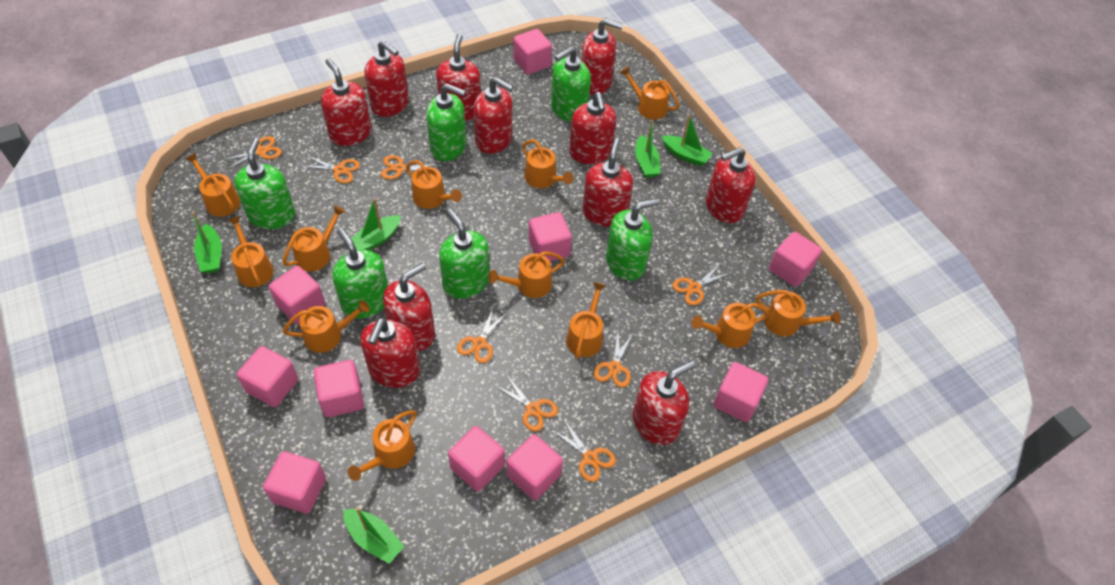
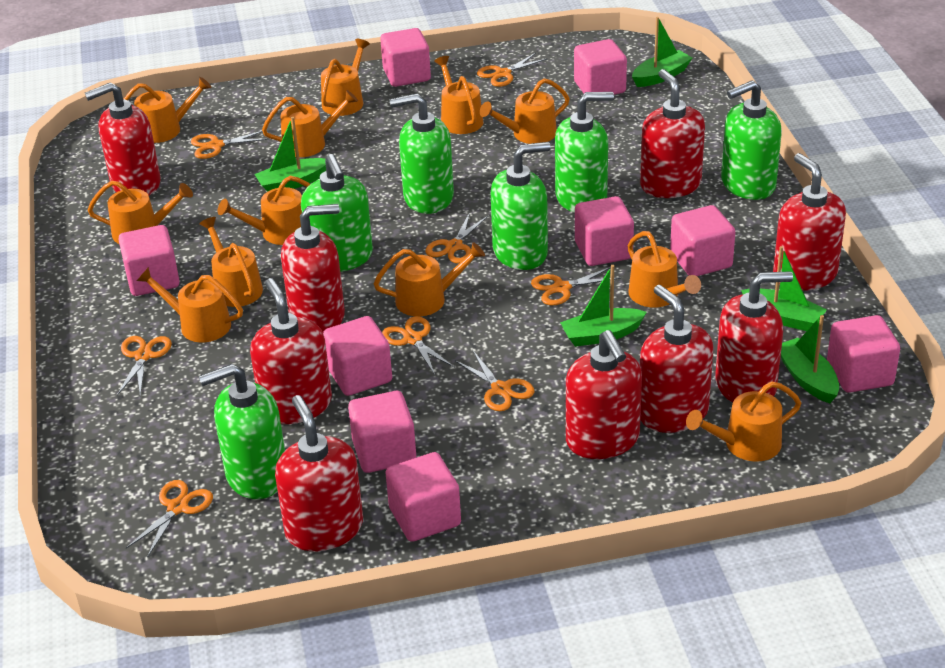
pink cube: 10 -> 9
red soap dispenser: 11 -> 9

